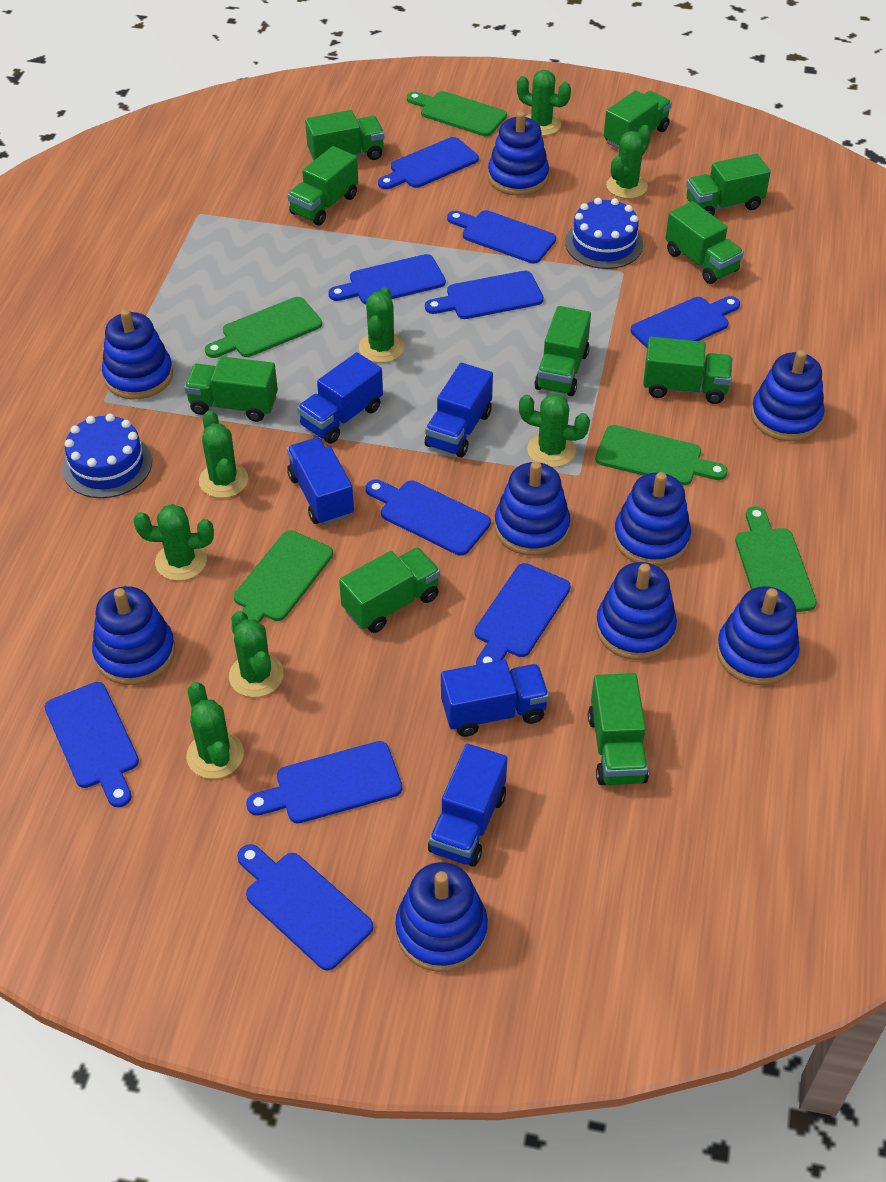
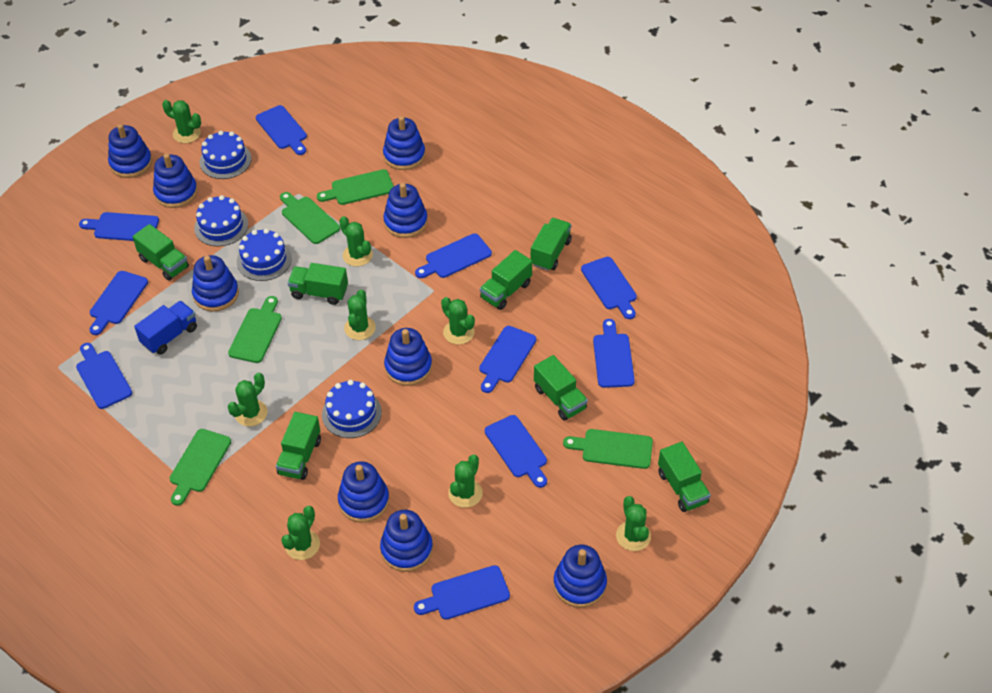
blue cake: 2 -> 4
blue truck: 5 -> 1
green truck: 10 -> 7

